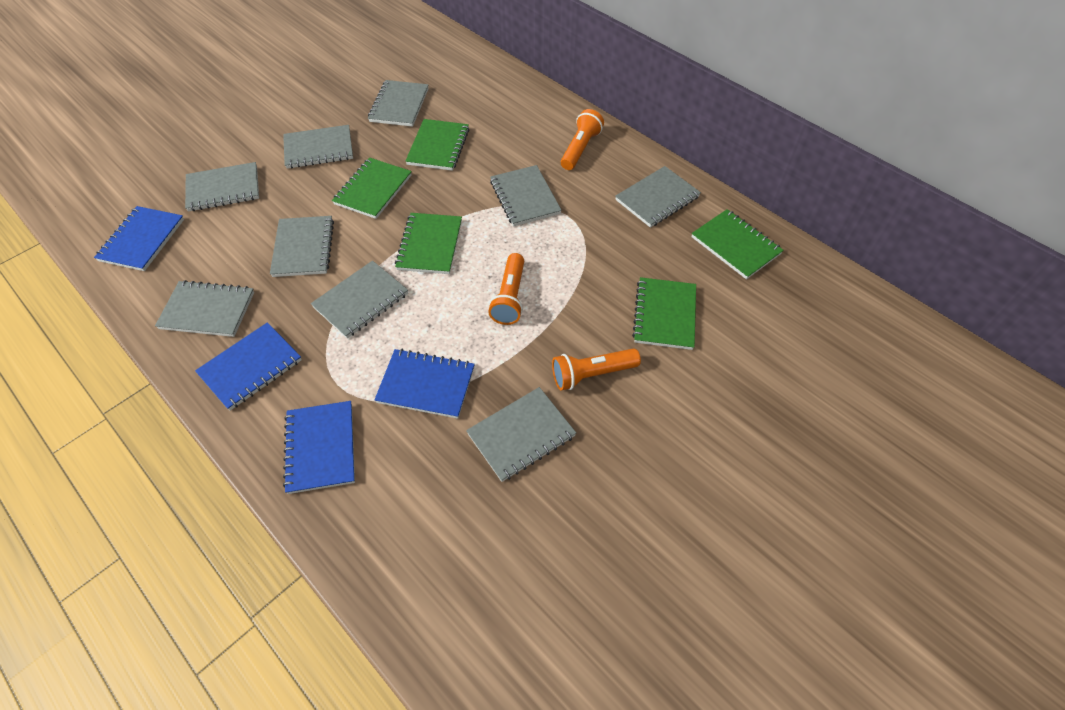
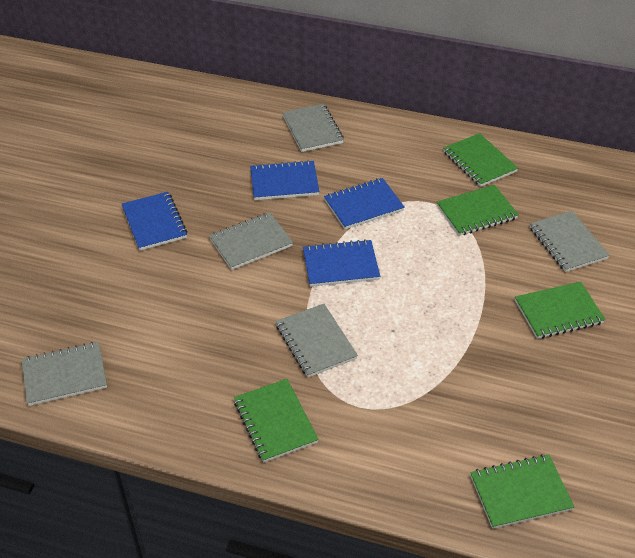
grey notebook: 9 -> 5
orange flashlight: 3 -> 0

